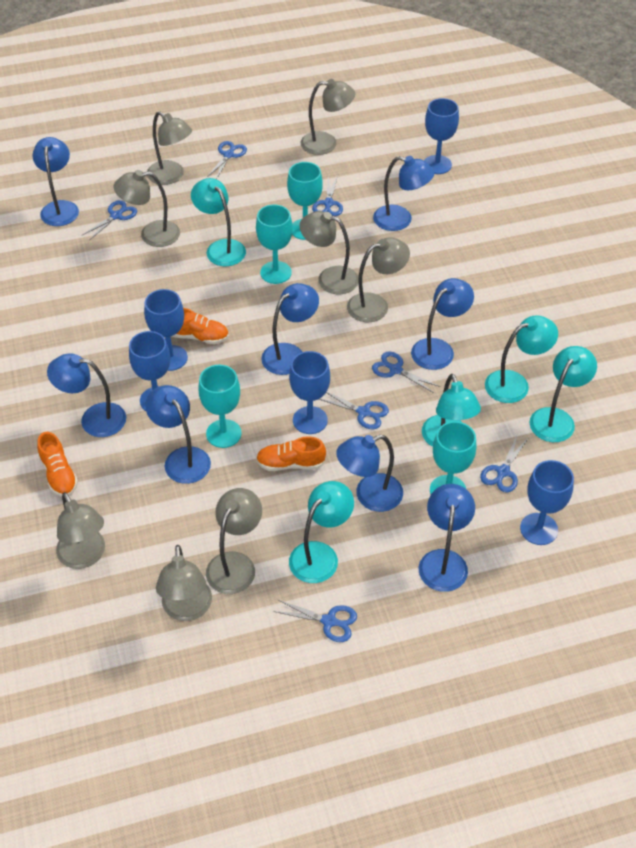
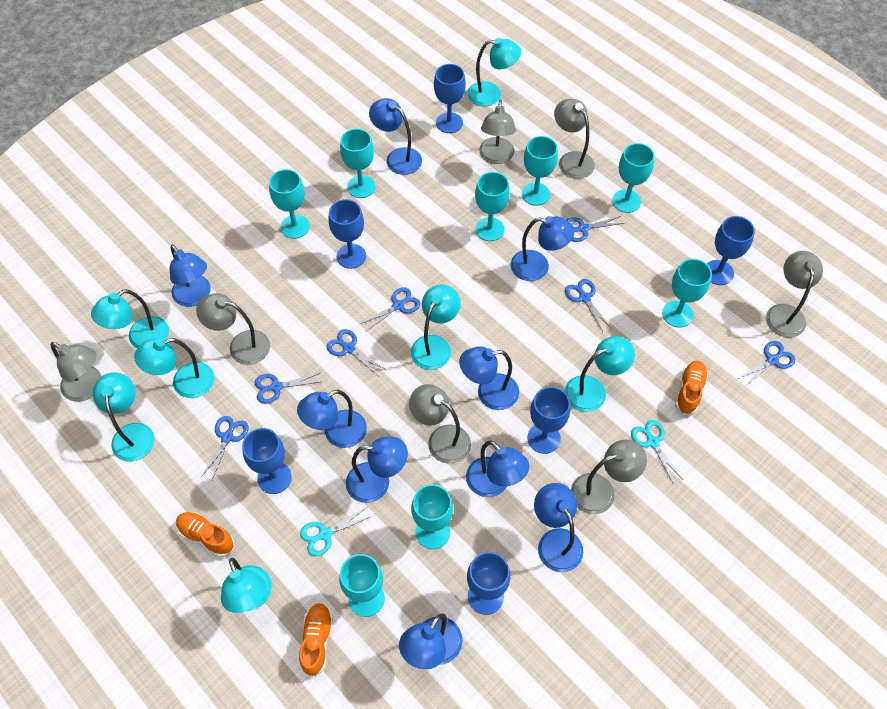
blue goblet: 5 -> 6
blue lamp: 8 -> 9
grey lamp: 8 -> 7
turquoise goblet: 4 -> 8
turquoise lamp: 5 -> 7
turquoise scissors: 0 -> 2

